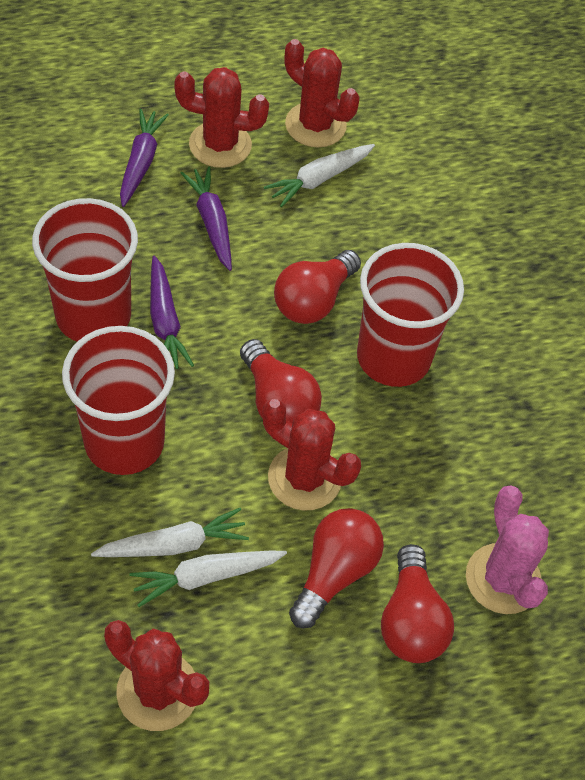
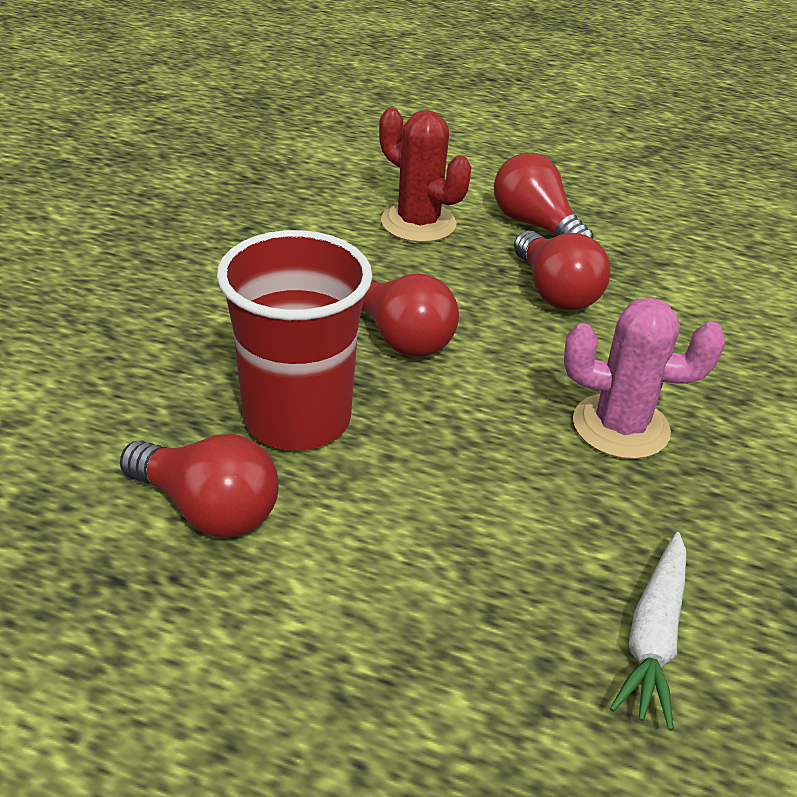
purple carrot: 3 -> 0
red cactus: 4 -> 1
red cup: 3 -> 1
white carrot: 3 -> 1

